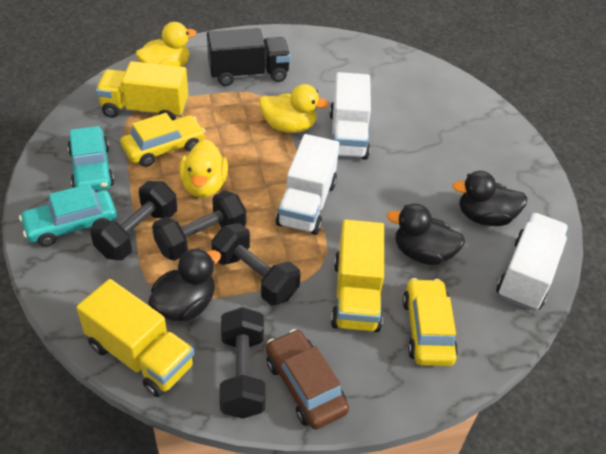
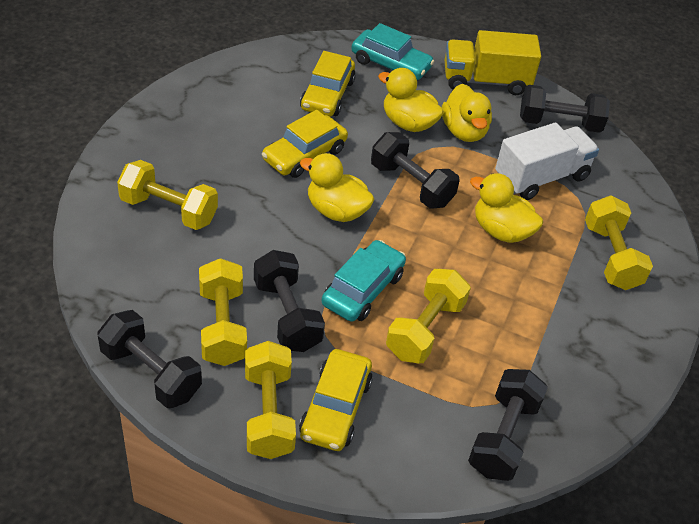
black duck: 3 -> 0
black dumbbell: 4 -> 5
black truck: 1 -> 0
brown car: 1 -> 0
white truck: 3 -> 1
yellow car: 2 -> 3
yellow duck: 3 -> 4
yellow dumbbell: 0 -> 5
yellow truck: 3 -> 1

